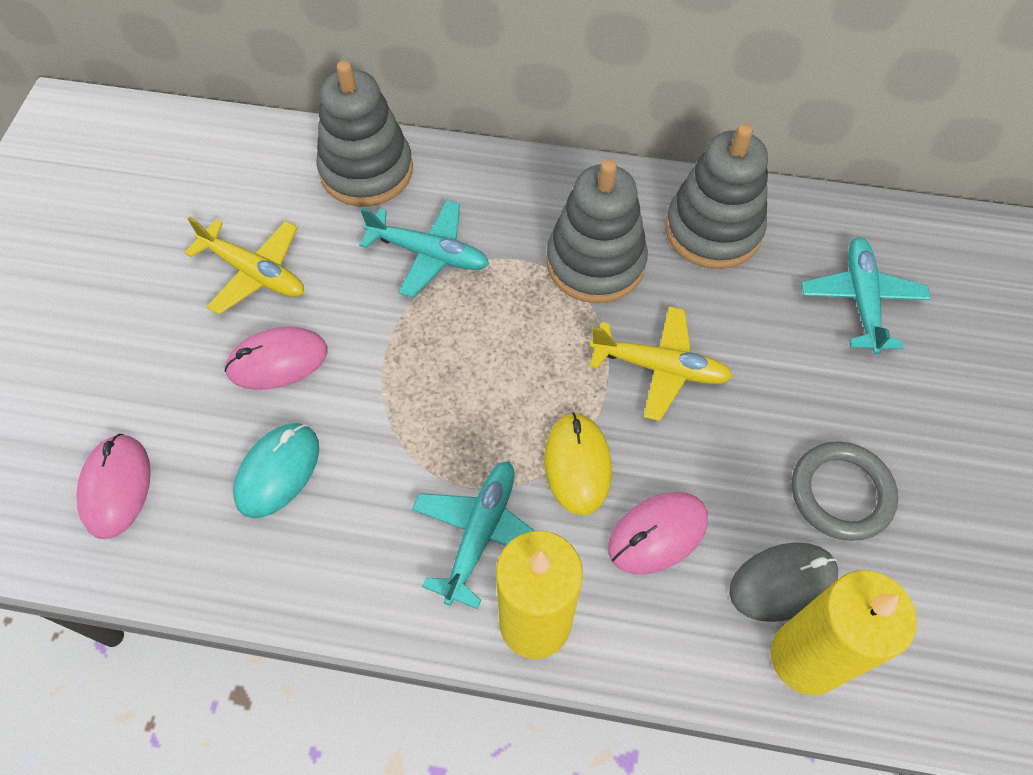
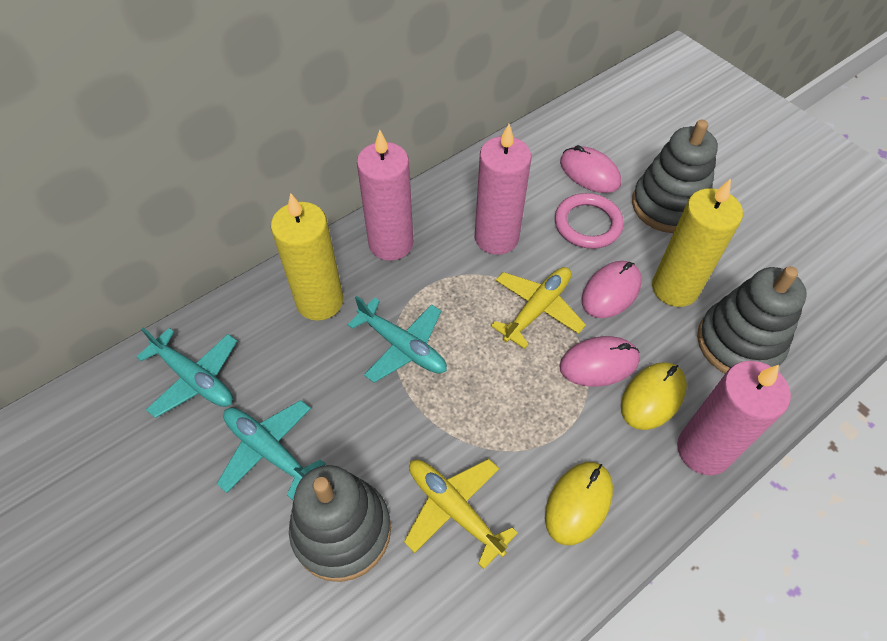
grey mouse: 1 -> 0
grey ring: 1 -> 0
pink candle: 0 -> 3
pink ring: 0 -> 1
turquoise mouse: 1 -> 0
yellow mouse: 1 -> 2

